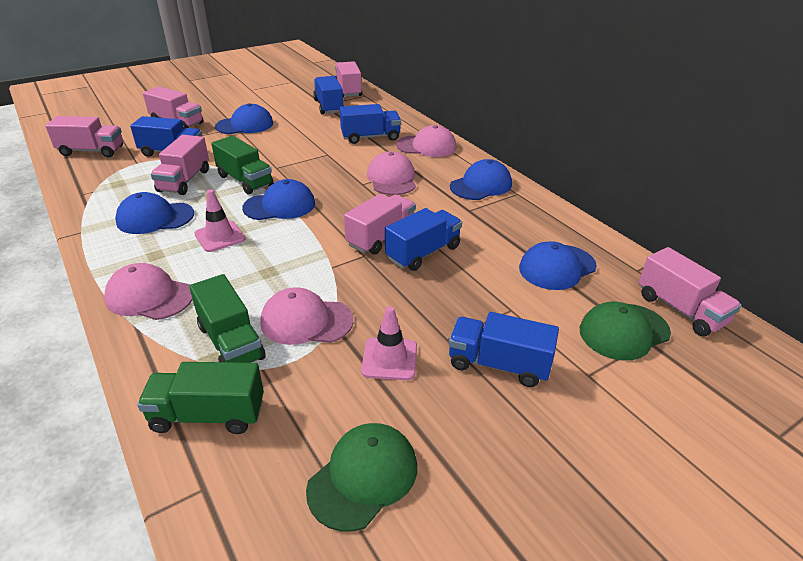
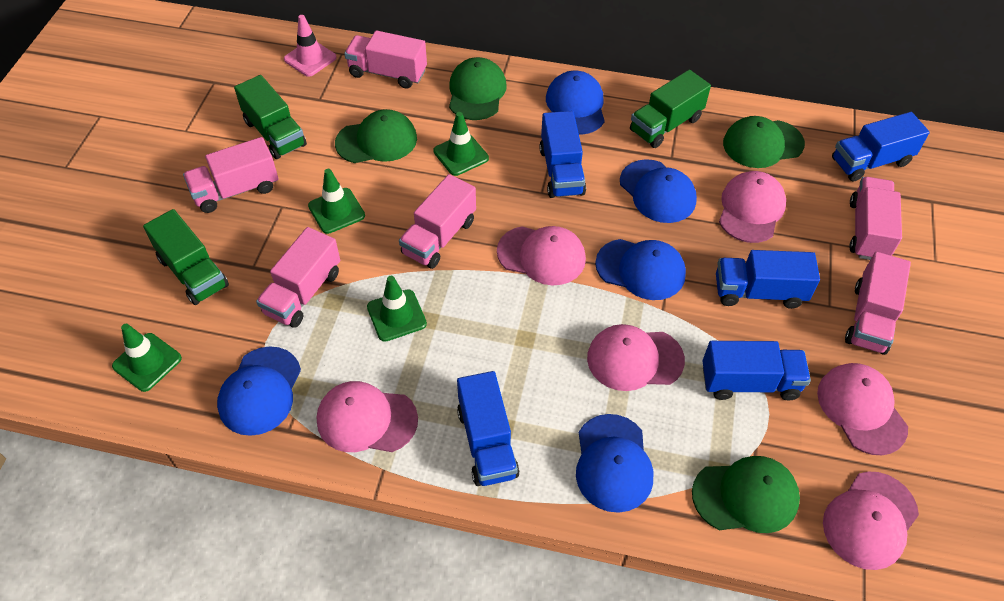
green cap: 2 -> 4
green traffic cone: 0 -> 4
pink cap: 4 -> 6
pink traffic cone: 2 -> 1

